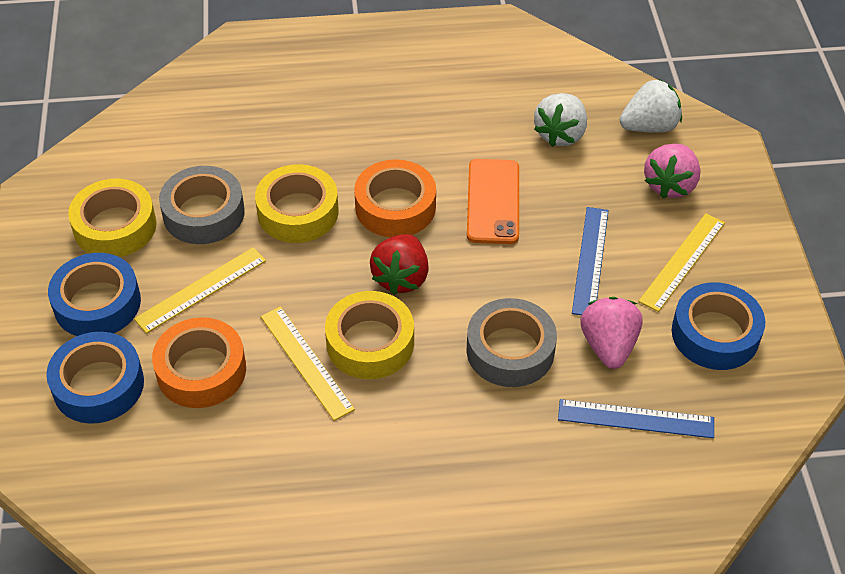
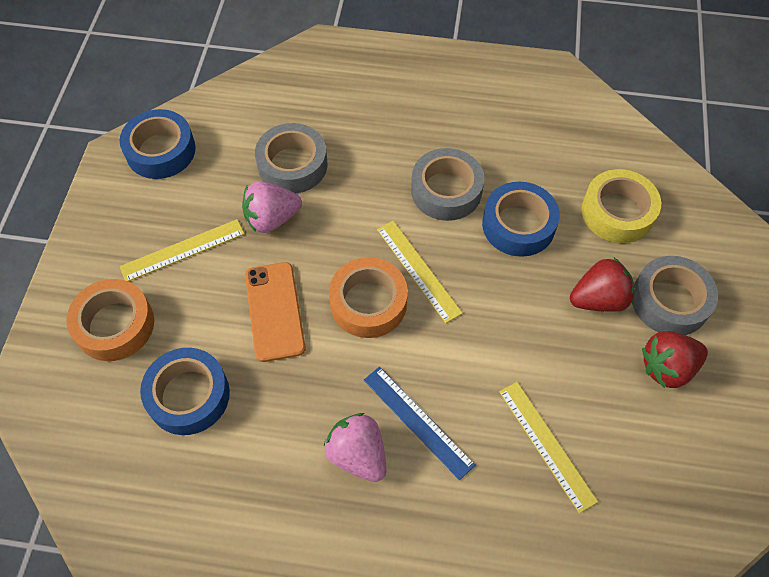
blue ruler: 2 -> 1
grey tape: 2 -> 3
red strawberry: 1 -> 2
white strawberry: 2 -> 0
yellow tape: 3 -> 1

